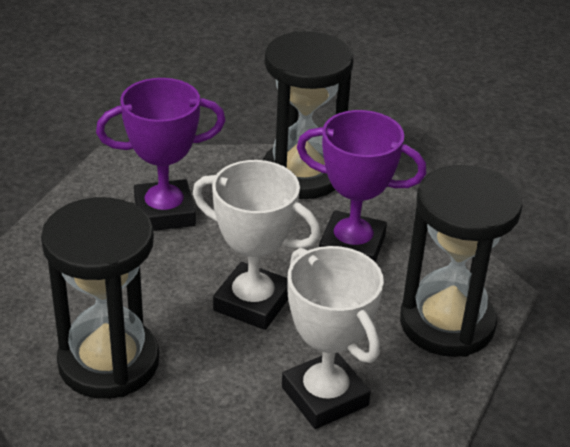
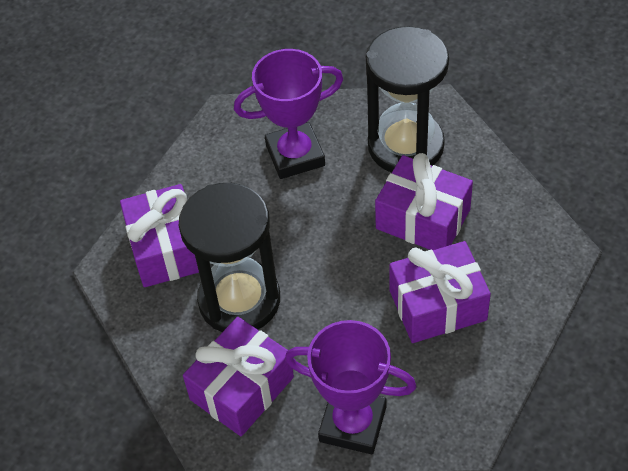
black hourglass: 3 -> 2
purple gift: 0 -> 4
white trophy: 2 -> 0

